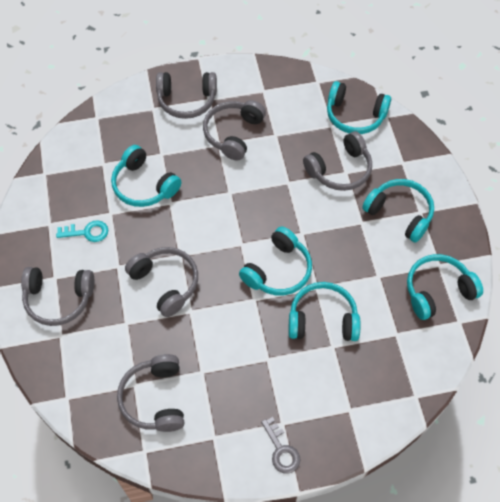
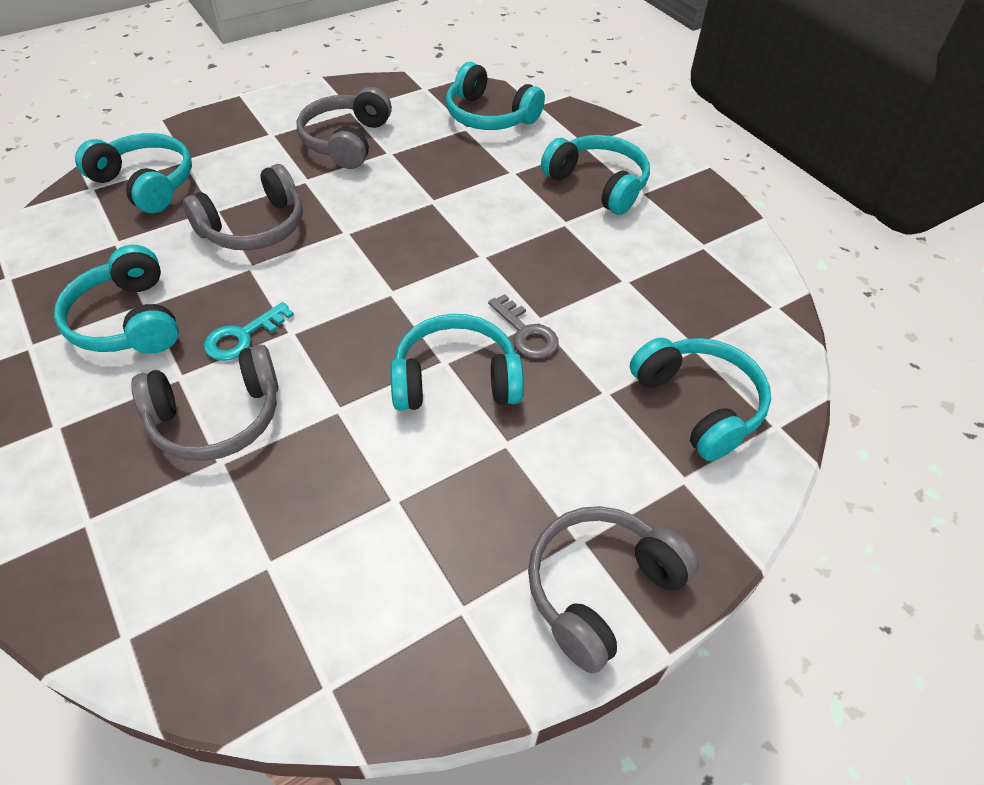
grey headphones: 6 -> 4

